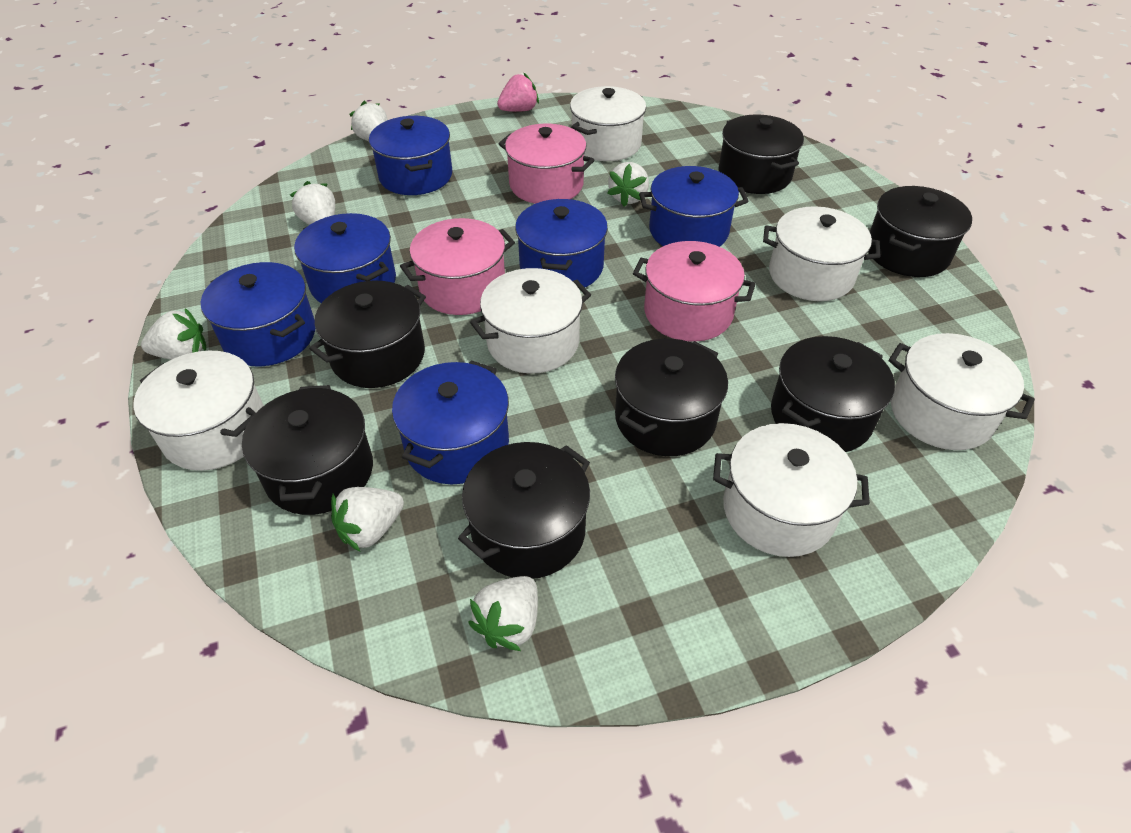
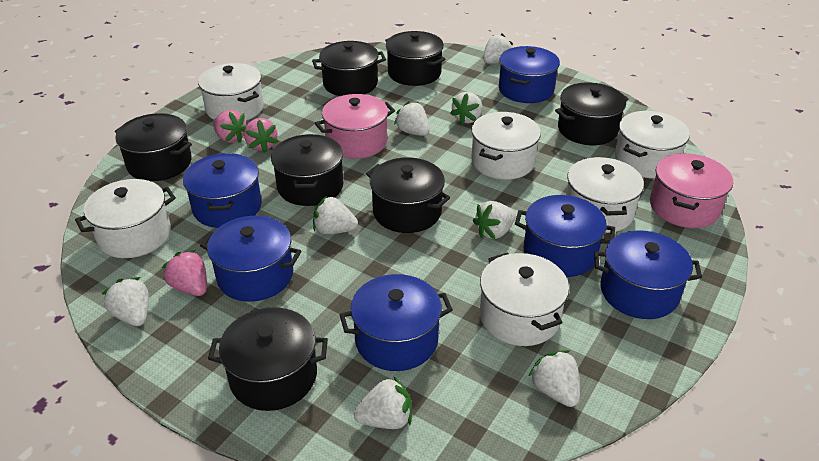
pink pot: 3 -> 2
pink strawberry: 1 -> 3
white strawberry: 6 -> 8

